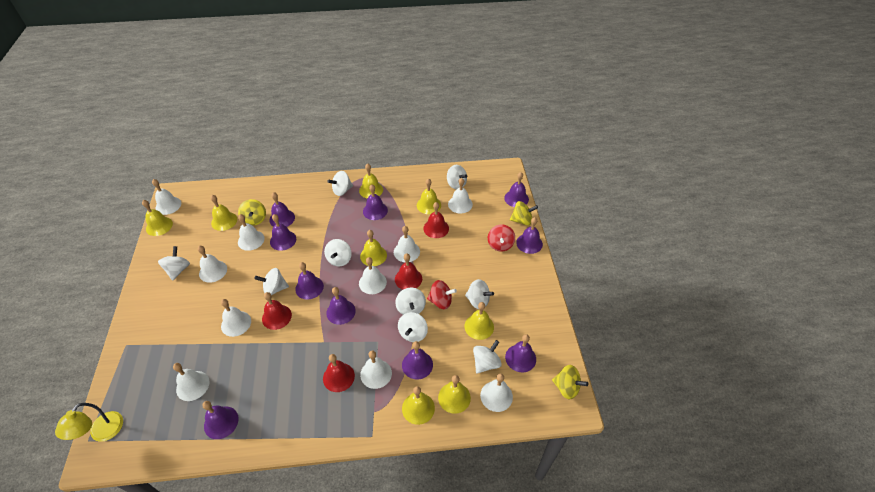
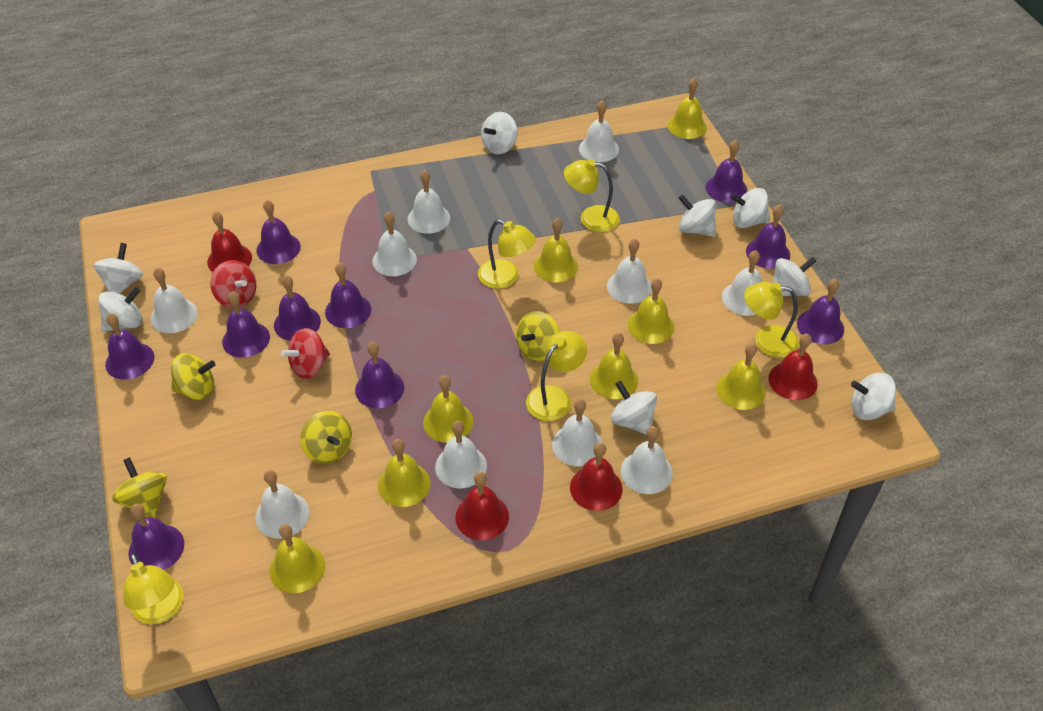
white spinning top: 9 -> 8
yellow lamp: 1 -> 5
yellow spinning top: 3 -> 4

